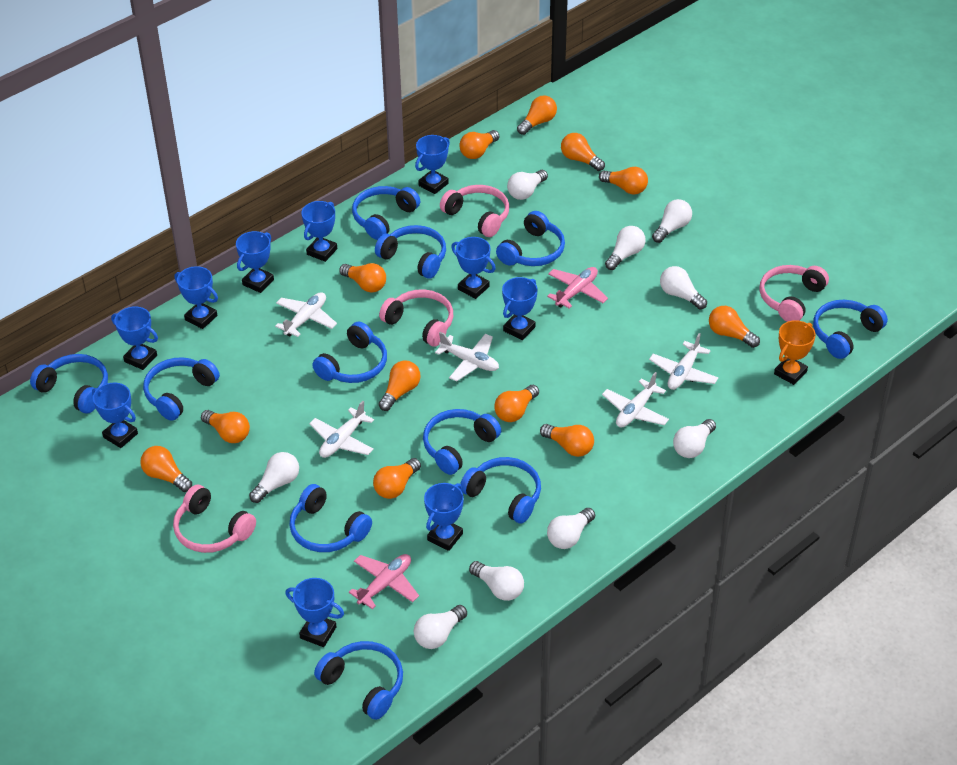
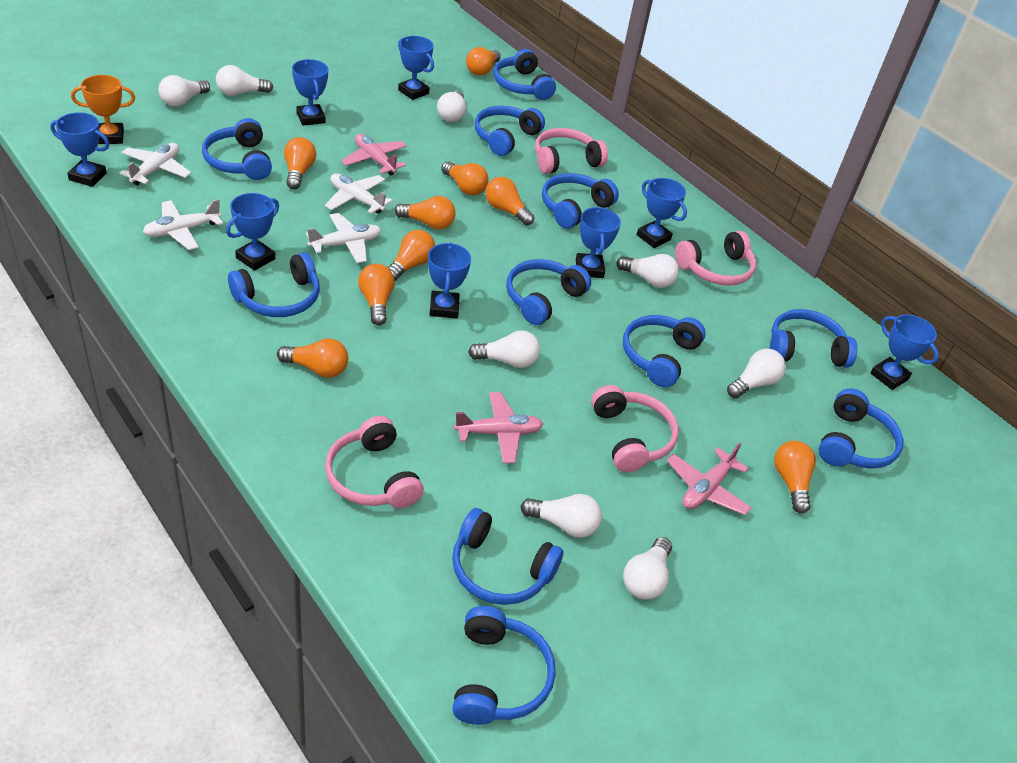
blue trophy: 10 -> 8
orange light bulb: 12 -> 9
pink plane: 2 -> 3
white light bulb: 9 -> 8
white plane: 5 -> 4

